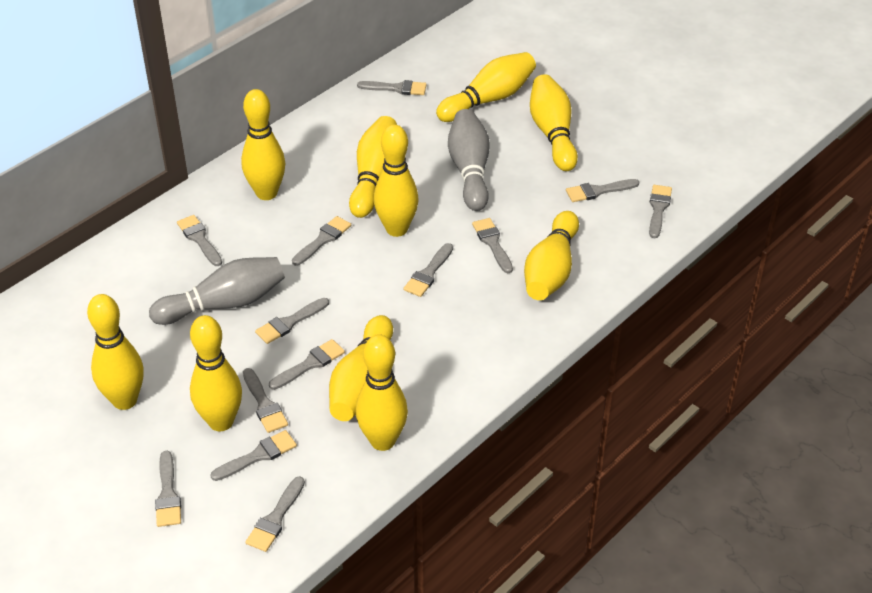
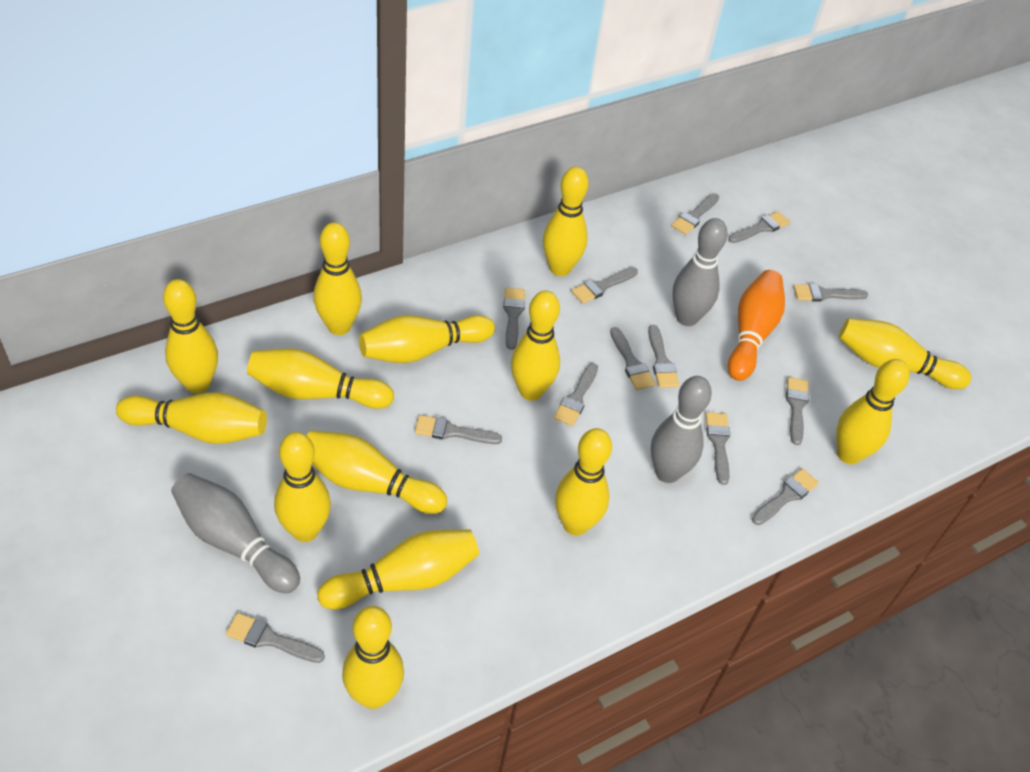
grey bowling pin: 2 -> 3
orange bowling pin: 0 -> 1
yellow bowling pin: 10 -> 14

